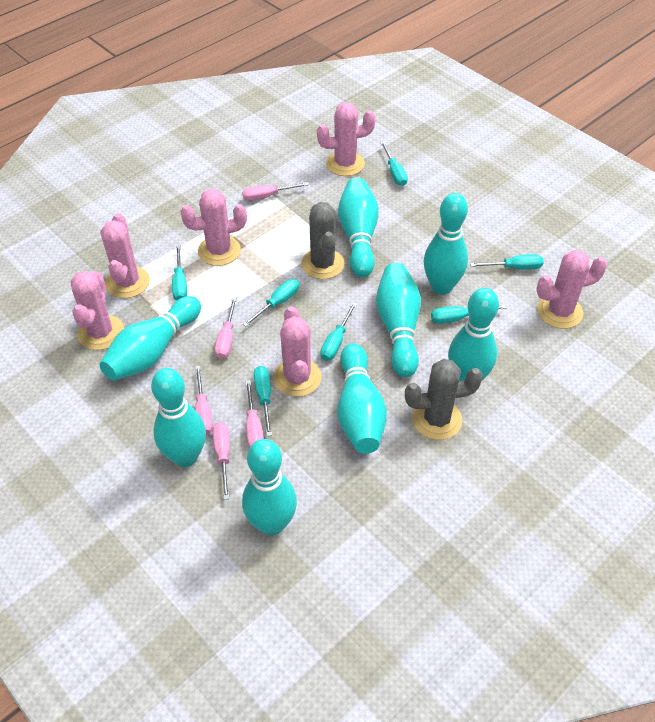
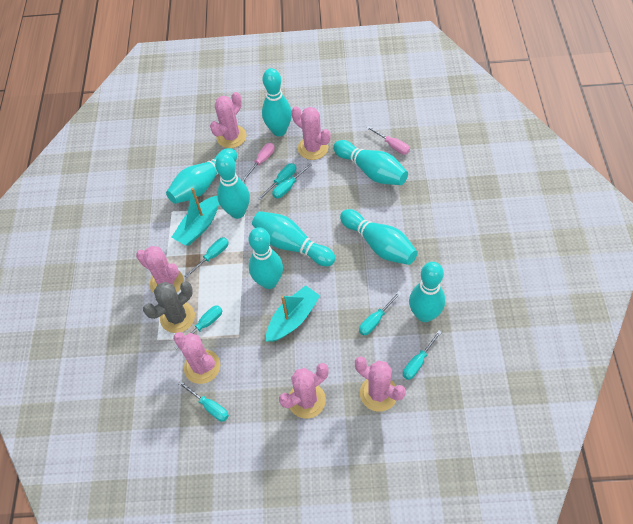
grey cactus: 2 -> 1
pink screwdriver: 5 -> 2
turquoise boat: 0 -> 2

